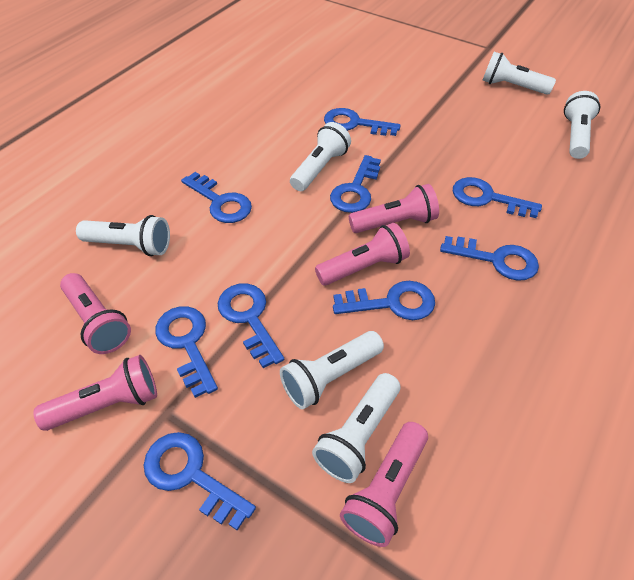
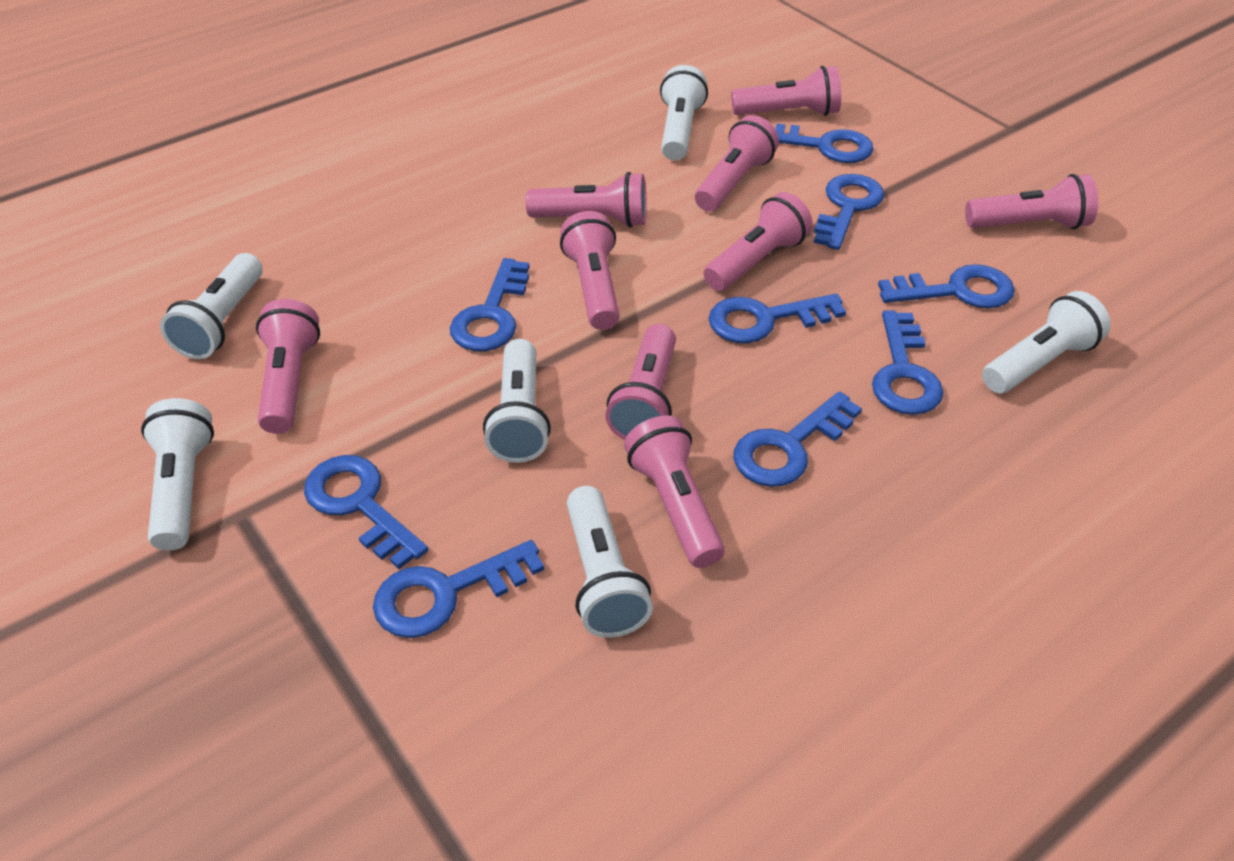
pink flashlight: 5 -> 9

